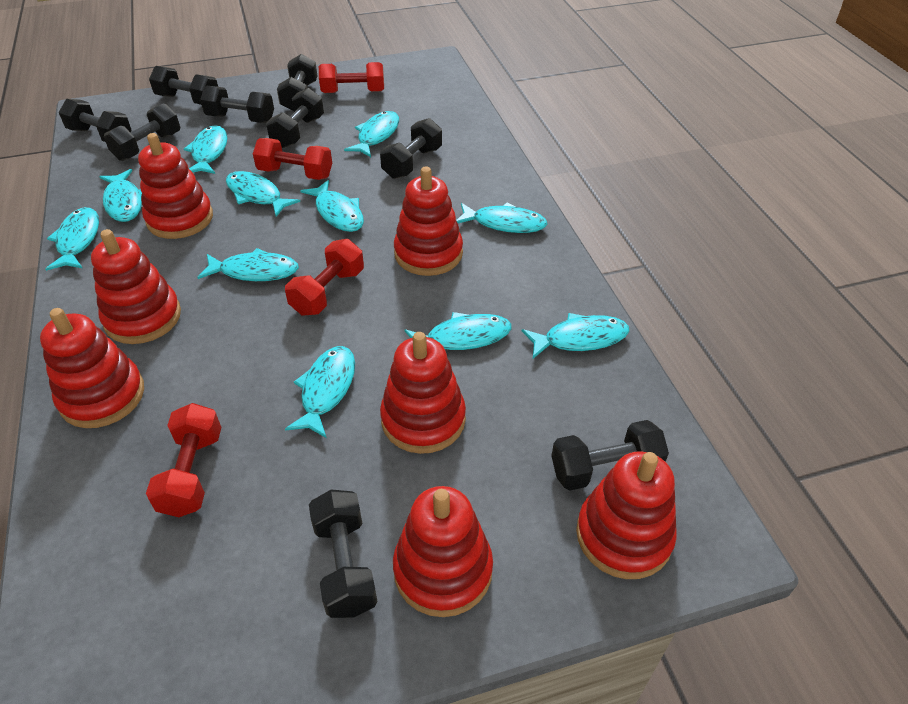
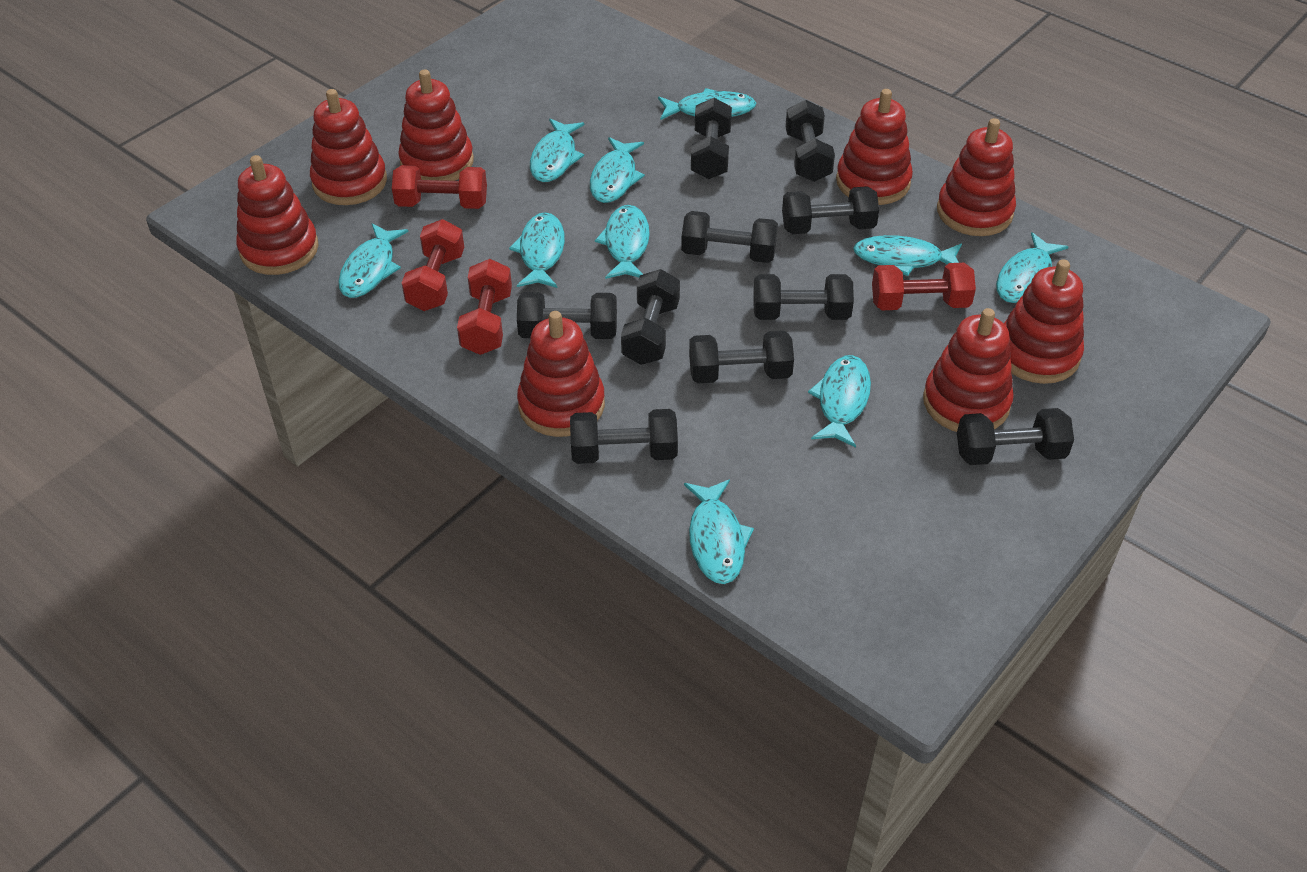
black dumbbell: 9 -> 10
red stacking toy: 7 -> 8
turquoise fish: 11 -> 10

